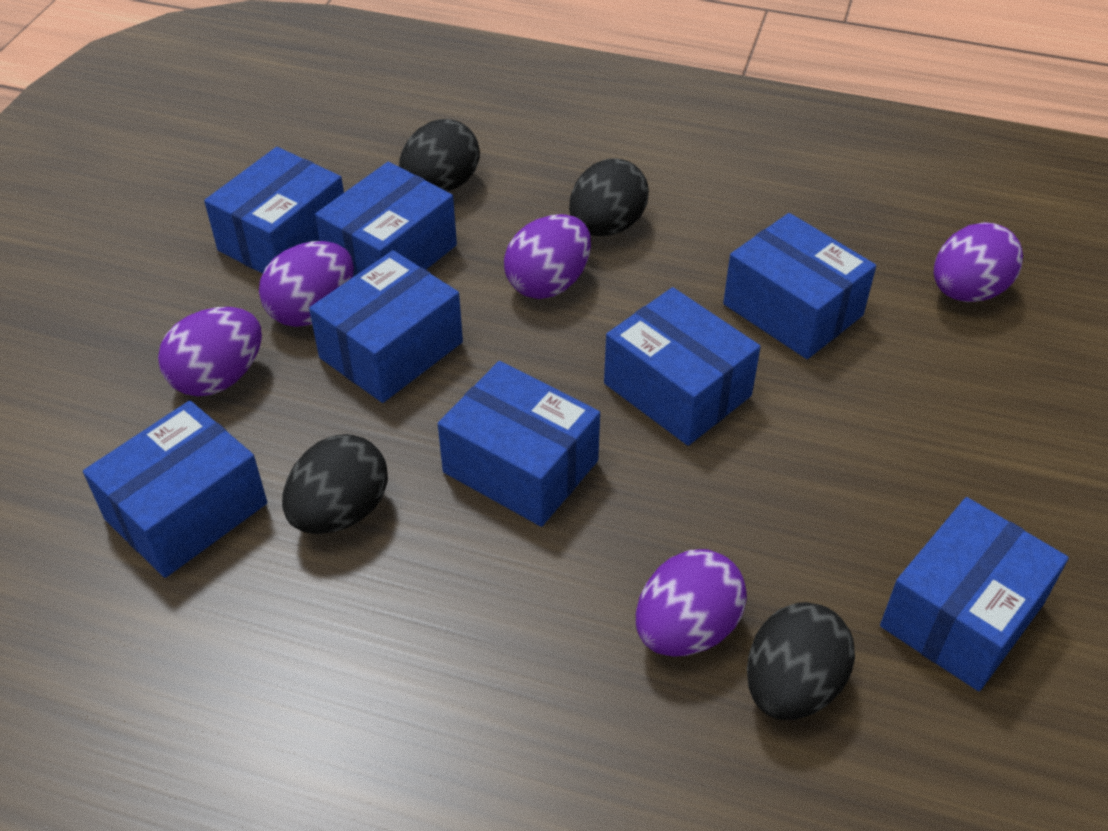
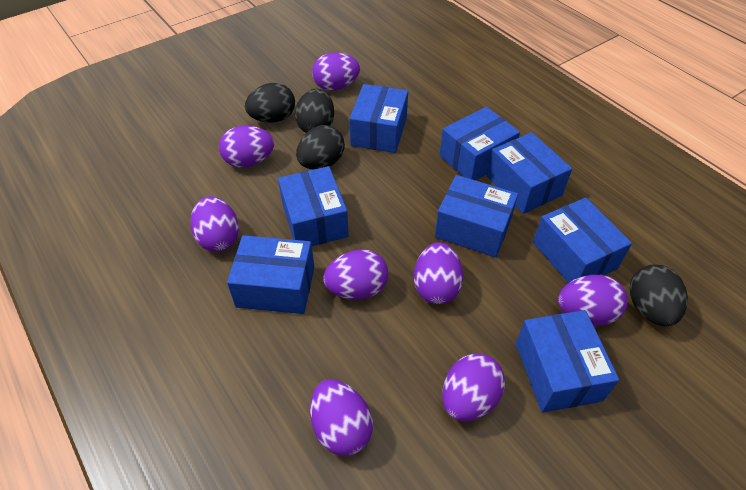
purple egg: 5 -> 8

